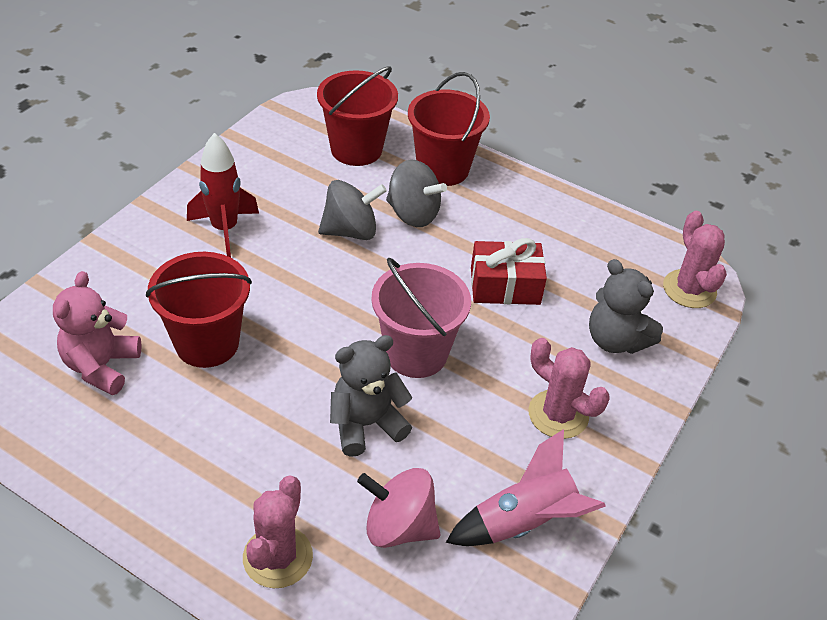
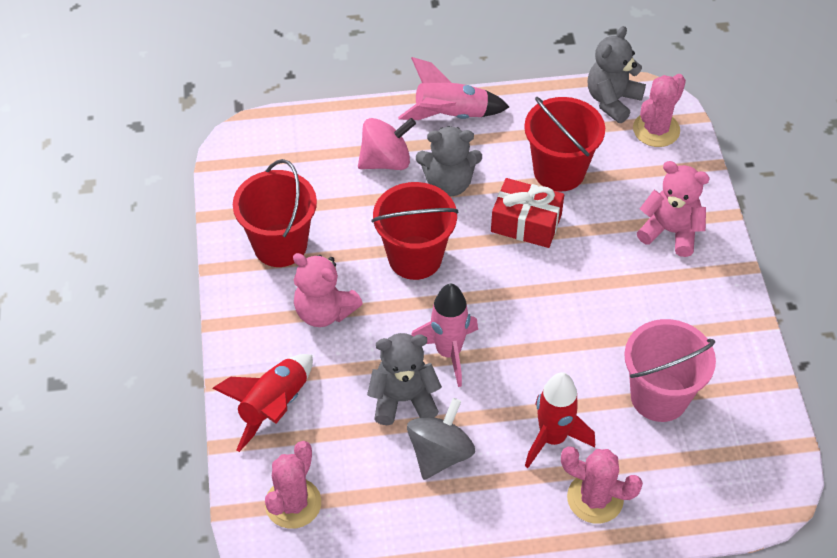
grey spinning top: 2 -> 1
grey teddy bear: 2 -> 3
pink rocket: 1 -> 2
pink teddy bear: 1 -> 2
red rocket: 1 -> 2

